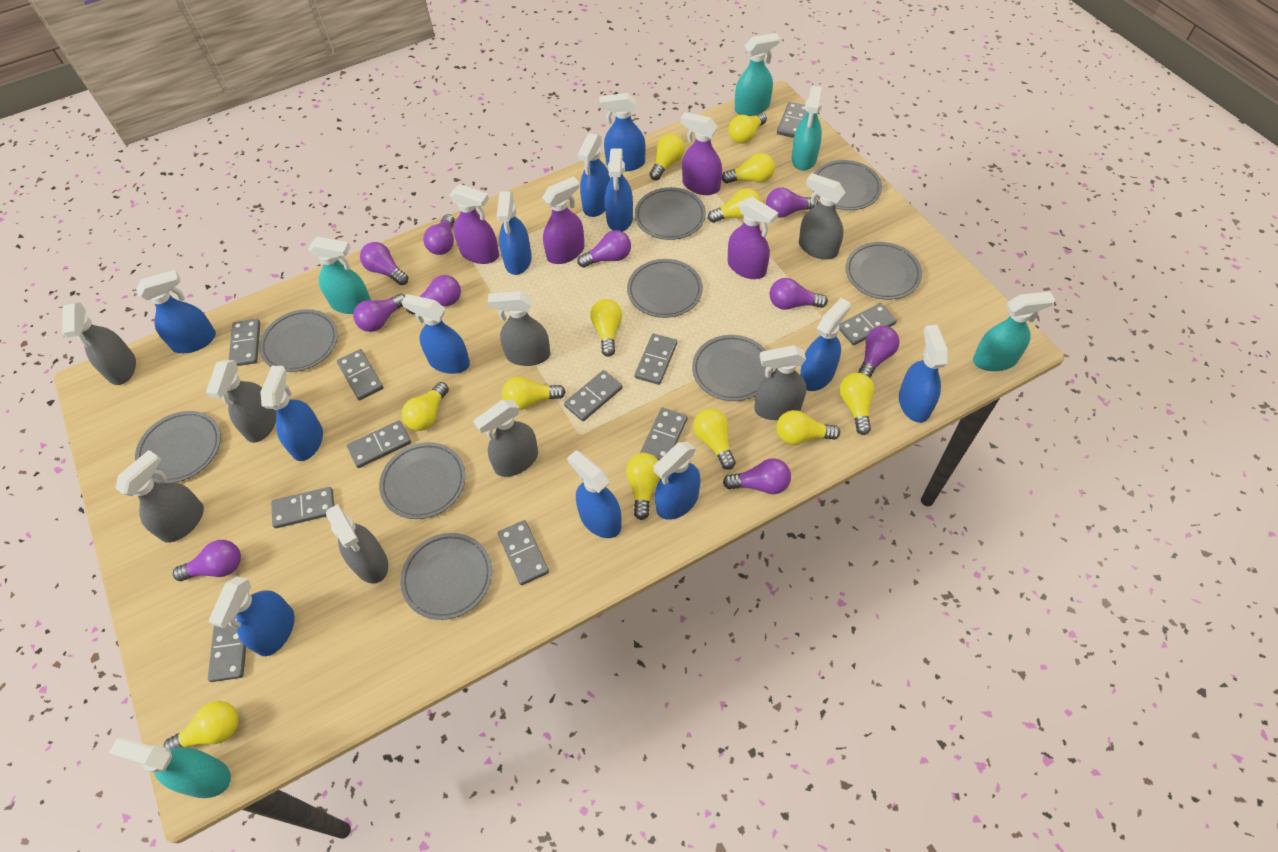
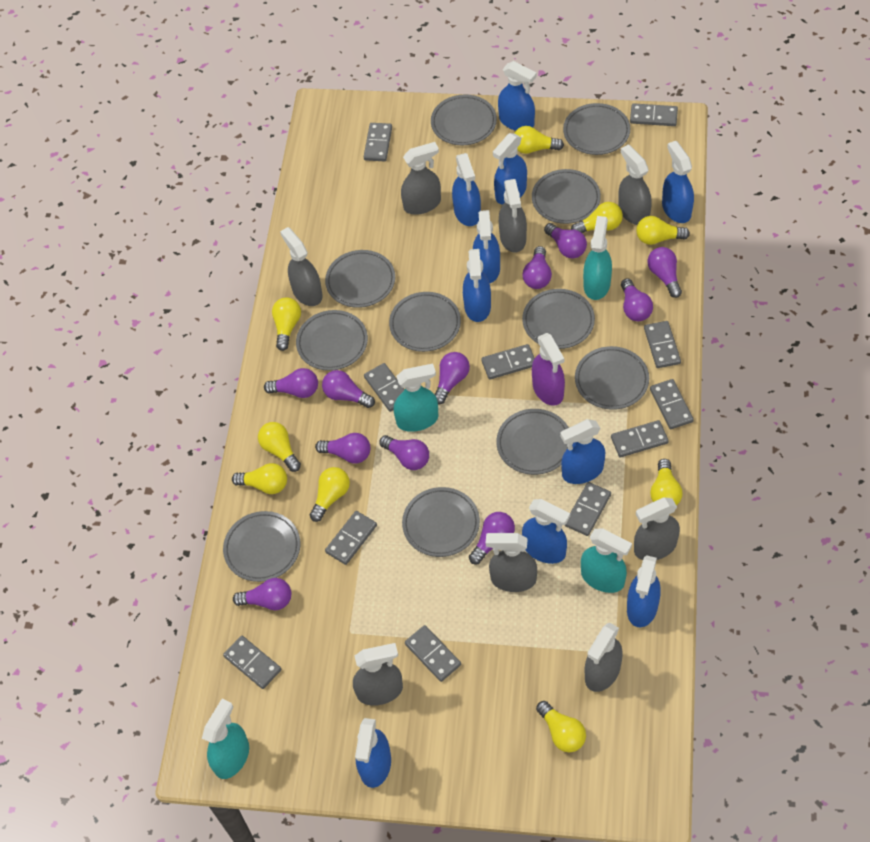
blue spray bottle: 12 -> 10
grey plate: 9 -> 11
purple light bulb: 10 -> 11
purple spray bottle: 4 -> 1
turquoise spray bottle: 5 -> 4
yellow light bulb: 12 -> 9

